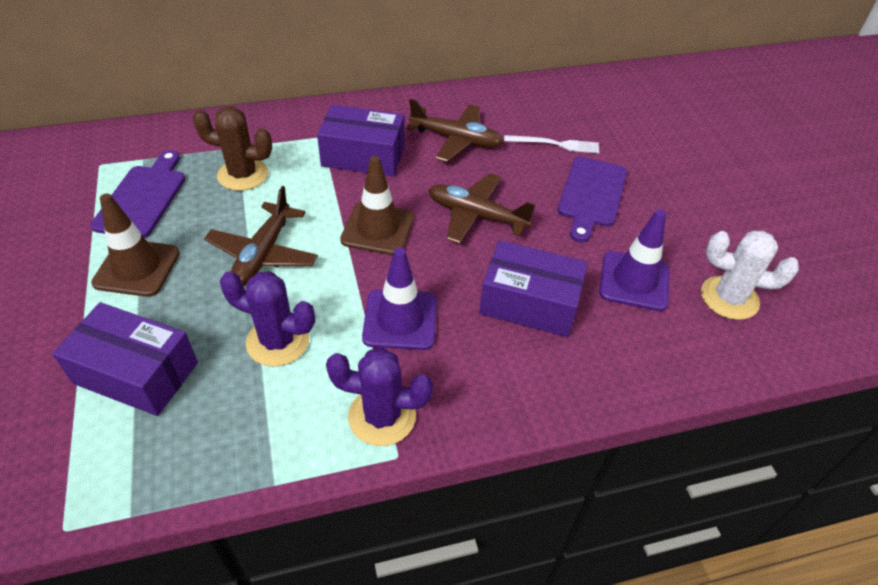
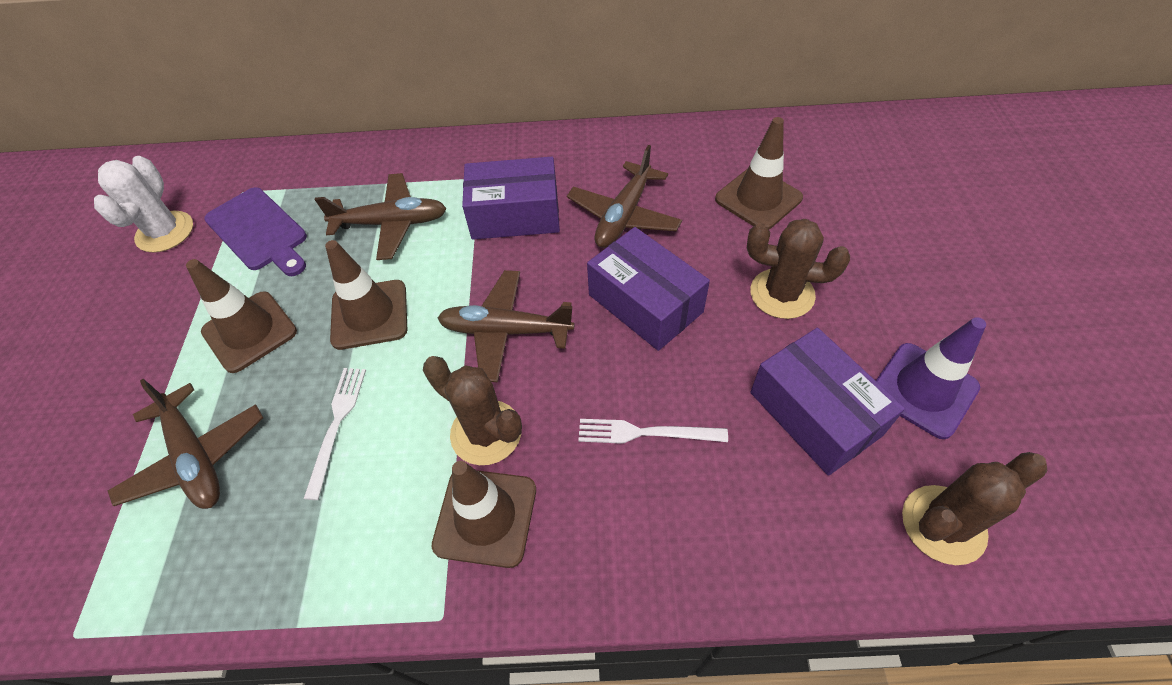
brown cactus: 1 -> 3
brown plane: 3 -> 4
brown traffic cone: 2 -> 4
purple cactus: 2 -> 0
purple cutting board: 2 -> 1
purple traffic cone: 2 -> 1
white fork: 1 -> 2

